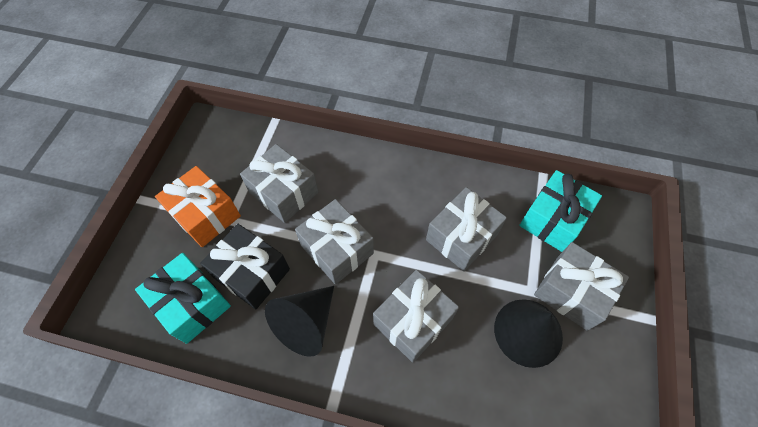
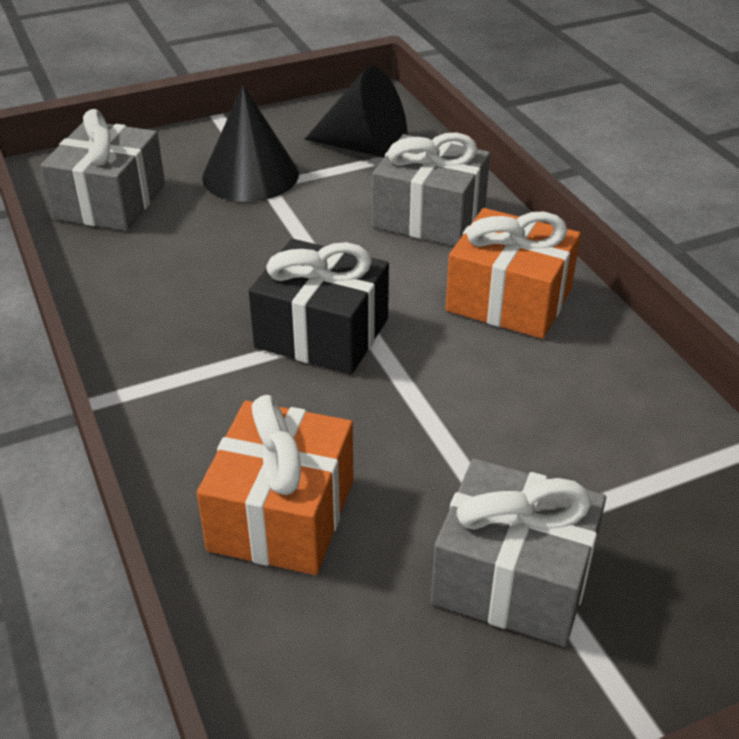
grey gift: 5 -> 3
orange gift: 1 -> 2
turquoise gift: 2 -> 0

